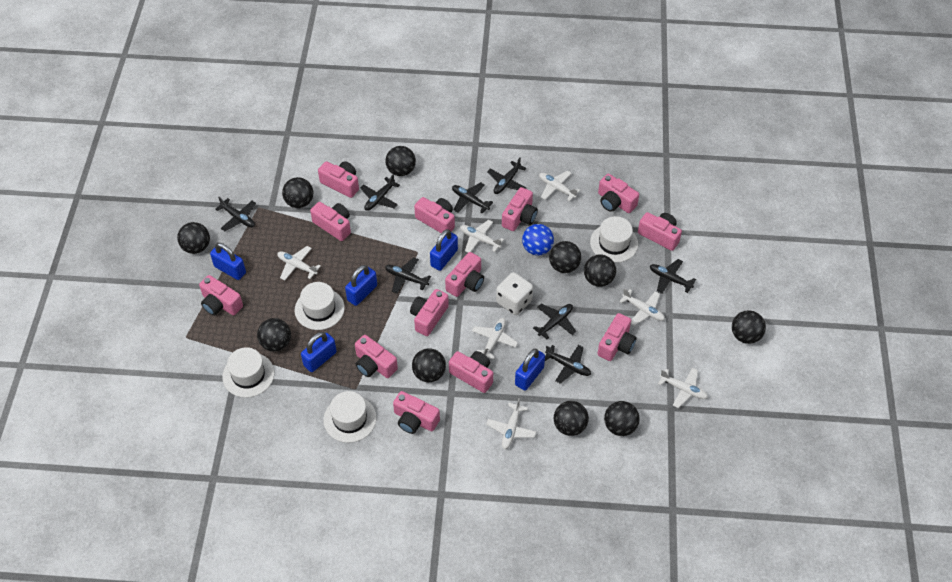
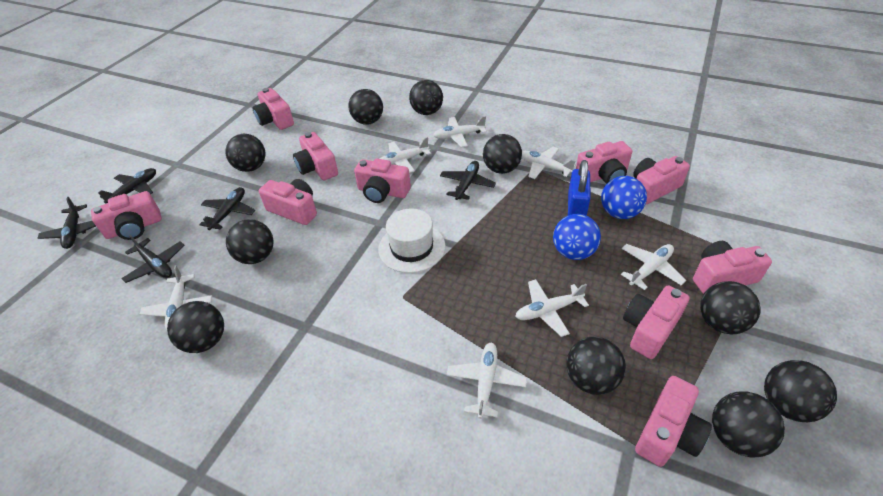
black plane: 8 -> 5
blue ball: 1 -> 2
blue padlock: 5 -> 1
pink camera: 13 -> 10
white dice: 1 -> 0
white hat: 4 -> 1

